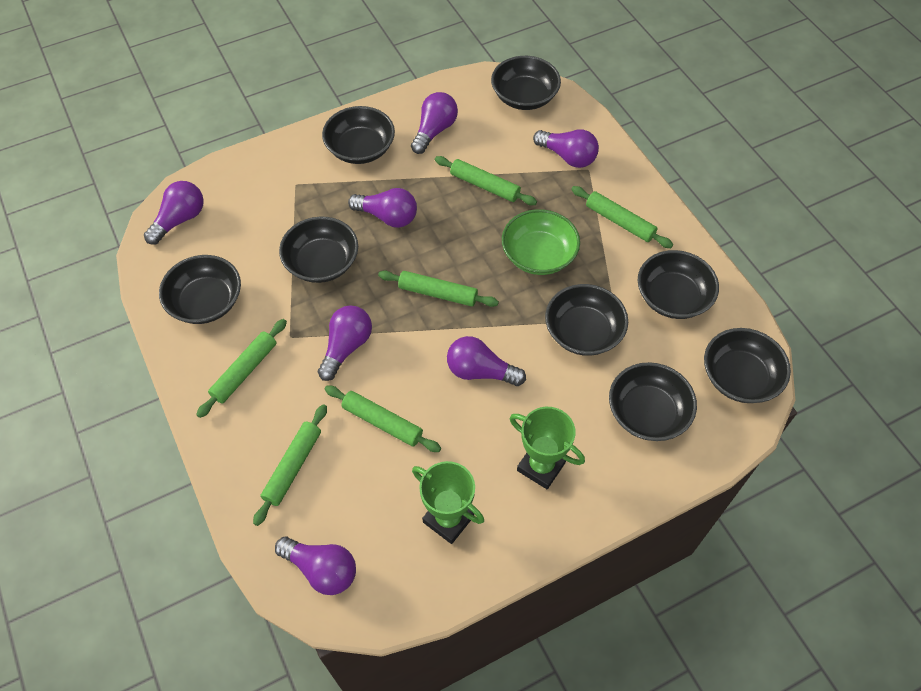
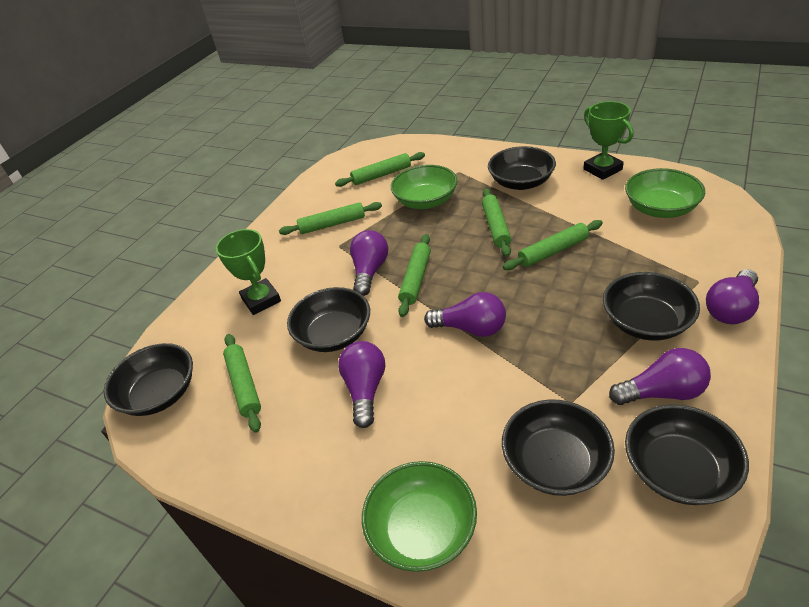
black bowl: 8 -> 6
green bowl: 1 -> 3
purple light bulb: 7 -> 5

